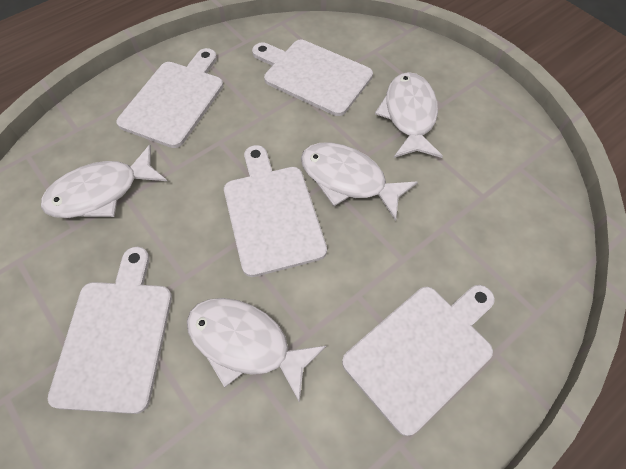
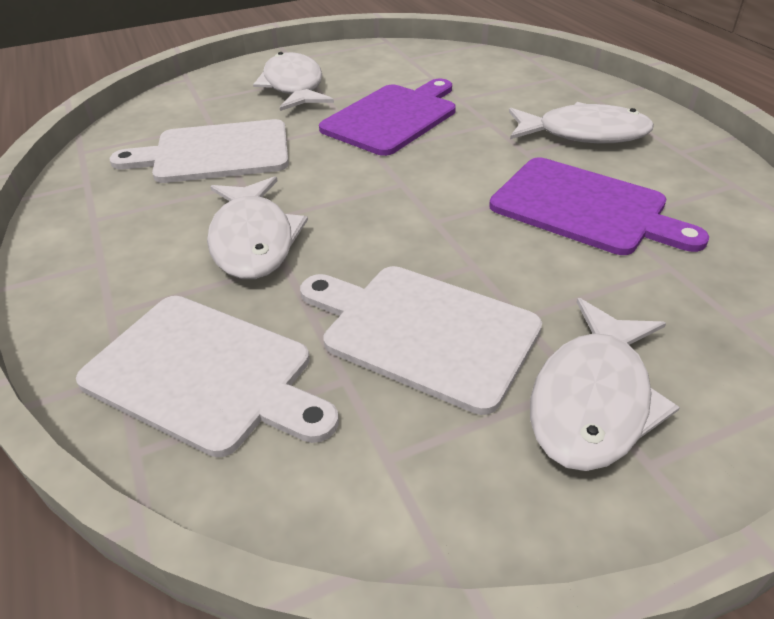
purple cutting board: 0 -> 2
white cutting board: 5 -> 3

